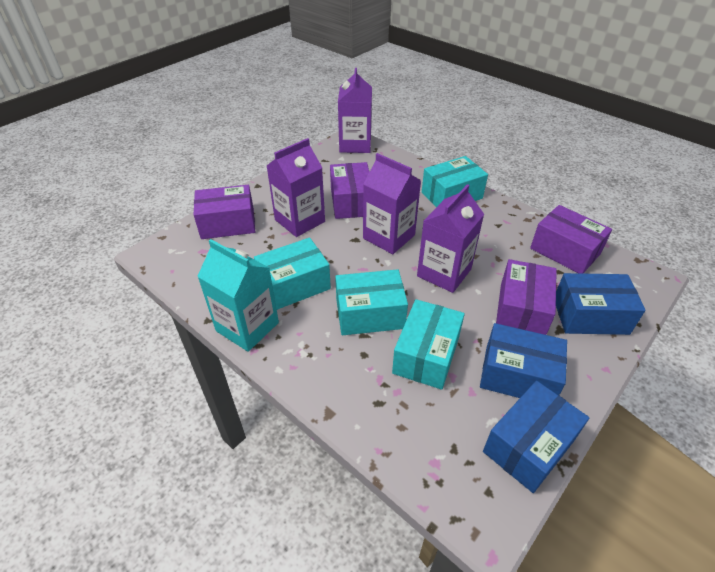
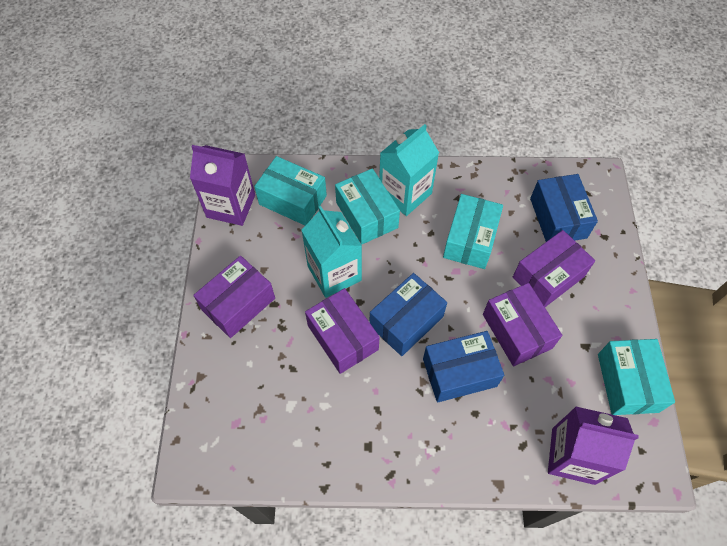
purple carton: 4 -> 2
turquoise carton: 1 -> 2

